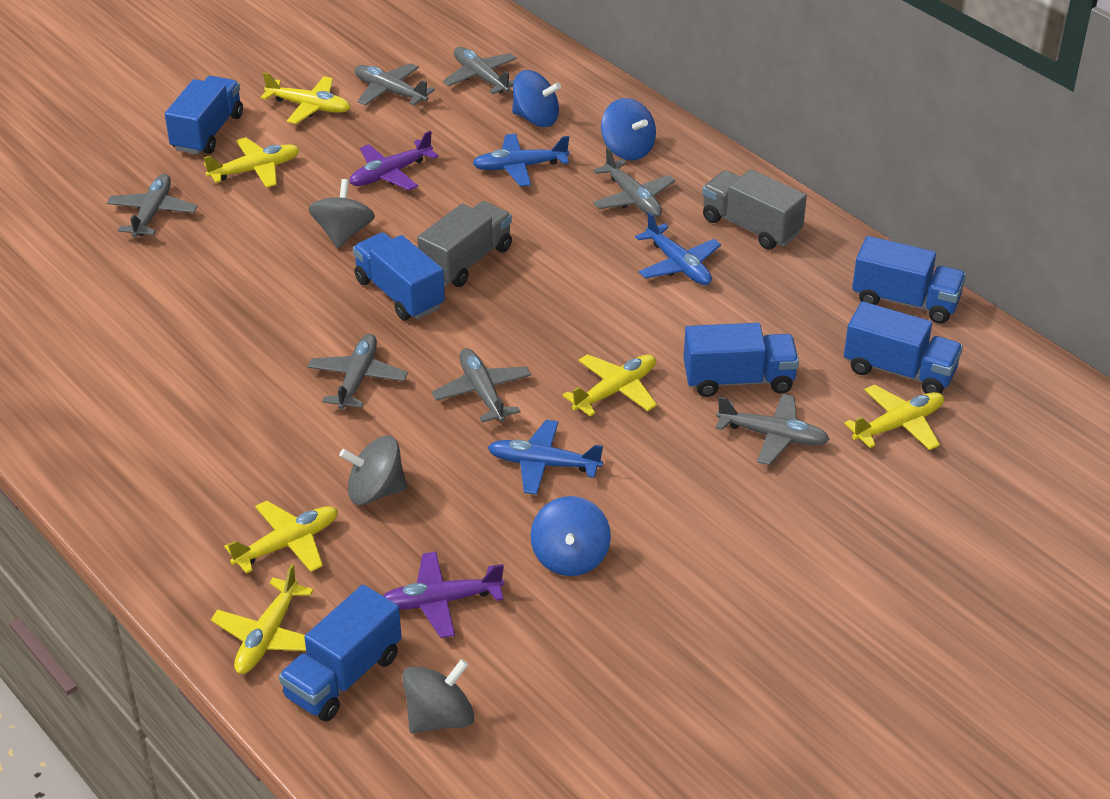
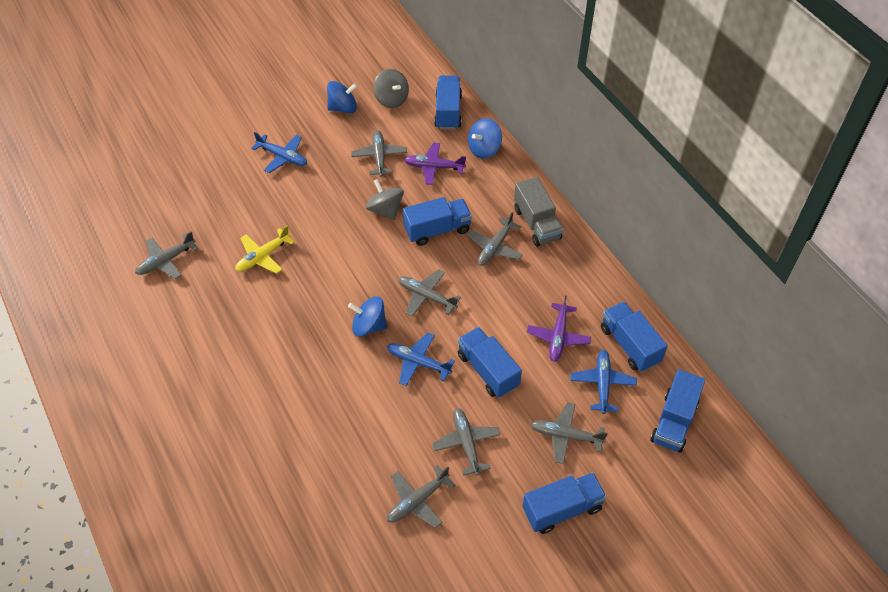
grey spinning top: 3 -> 2
grey truck: 2 -> 1
yellow plane: 6 -> 1

